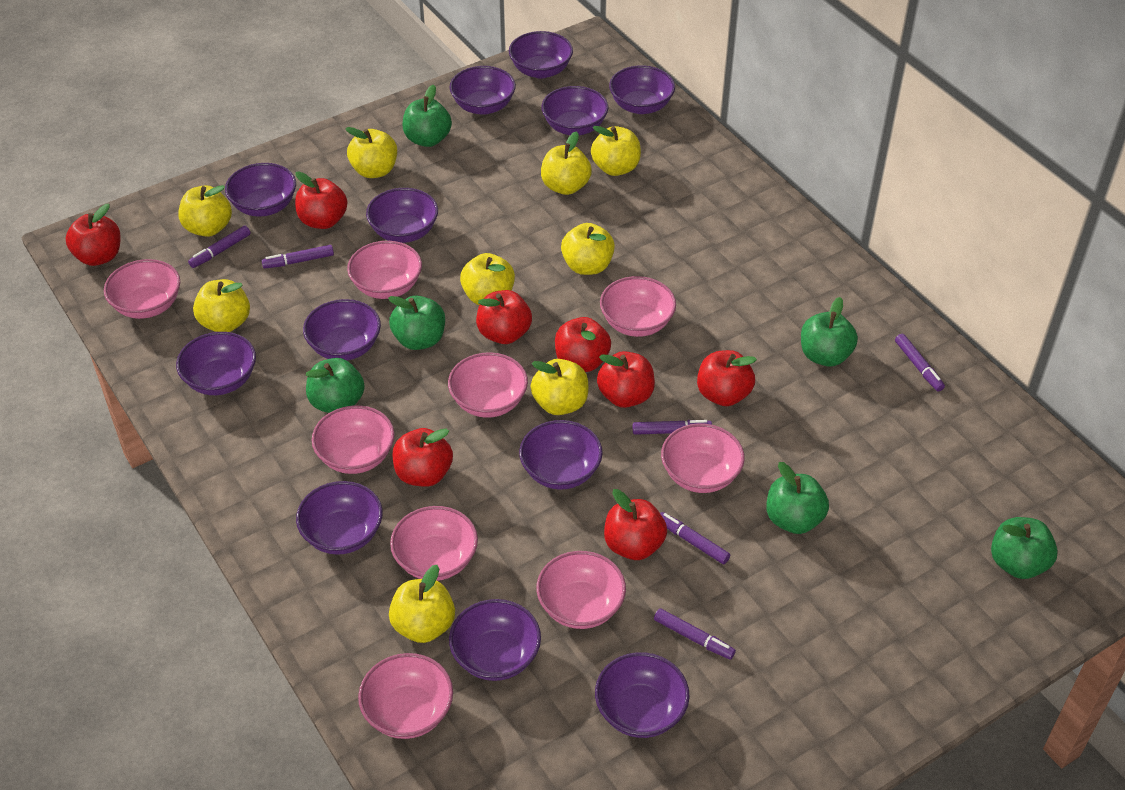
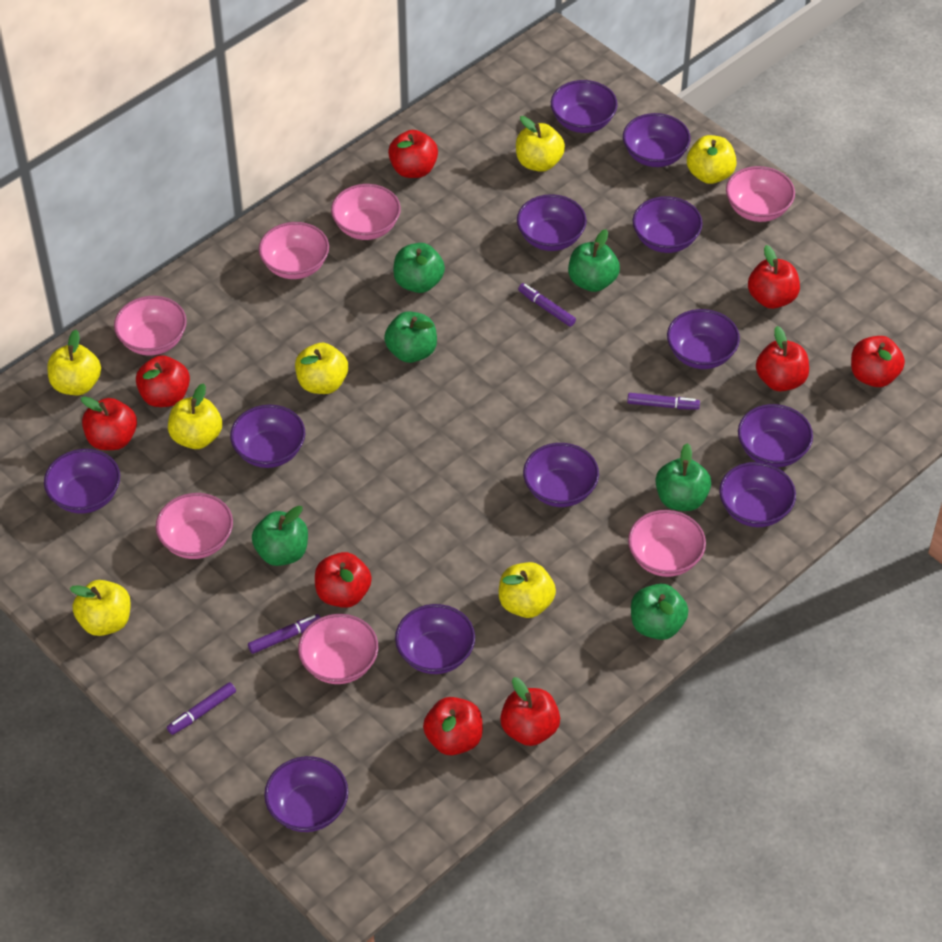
pink bowl: 9 -> 7
purple marker: 6 -> 4
red apple: 8 -> 9
yellow apple: 9 -> 7

